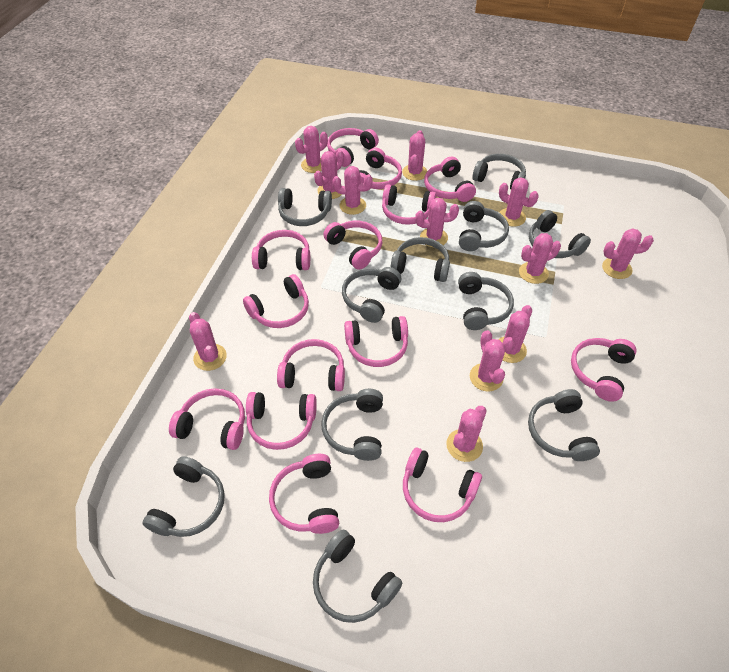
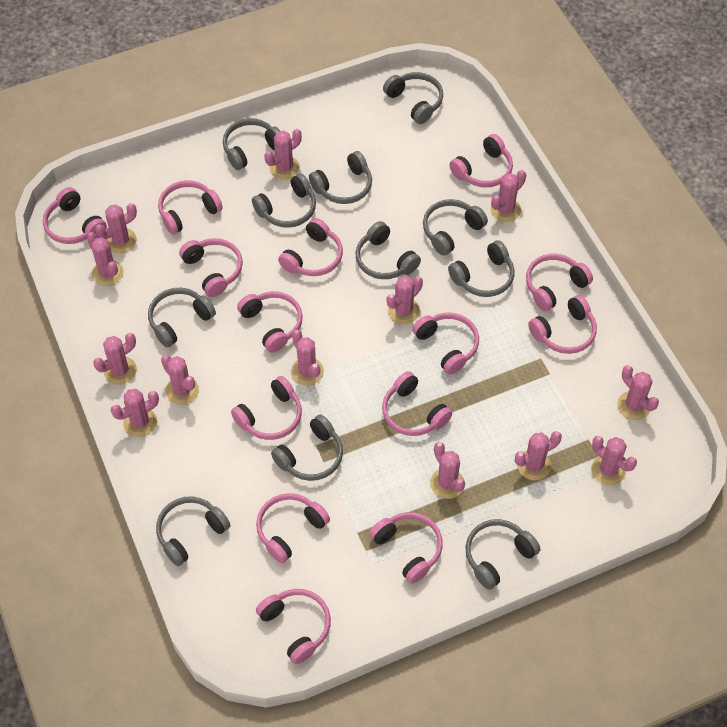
pink cactus: 12 -> 13

